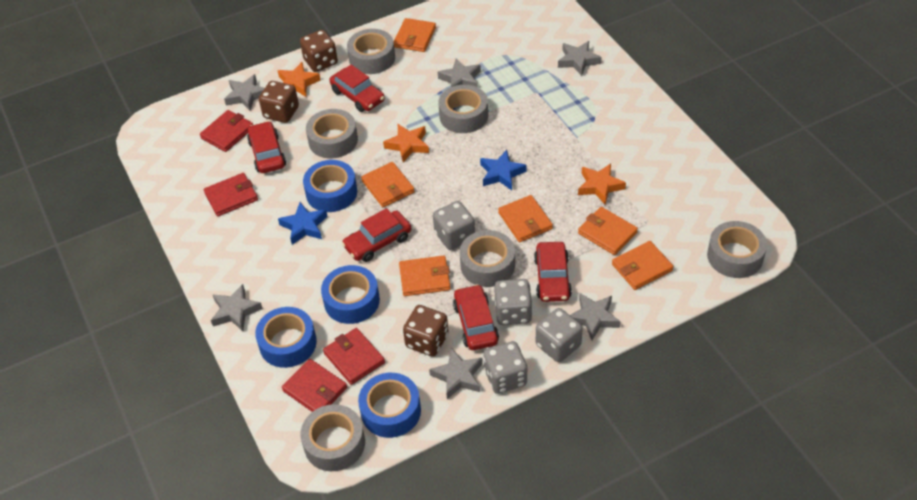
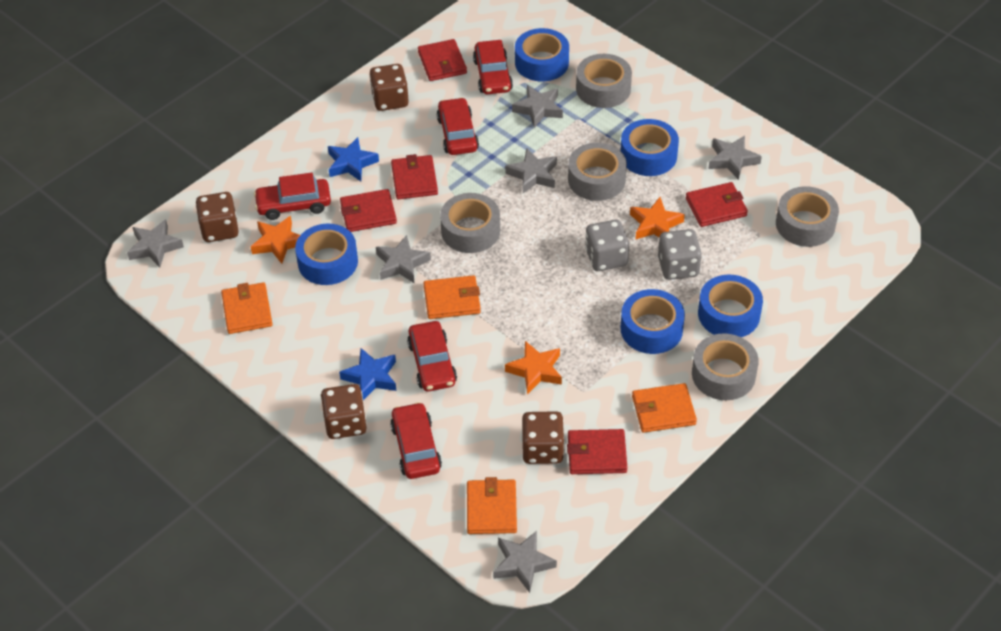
blue tape: 4 -> 5
brown dice: 3 -> 4
grey dice: 4 -> 2
grey tape: 6 -> 5
orange wallet: 6 -> 4
red wallet: 4 -> 5

